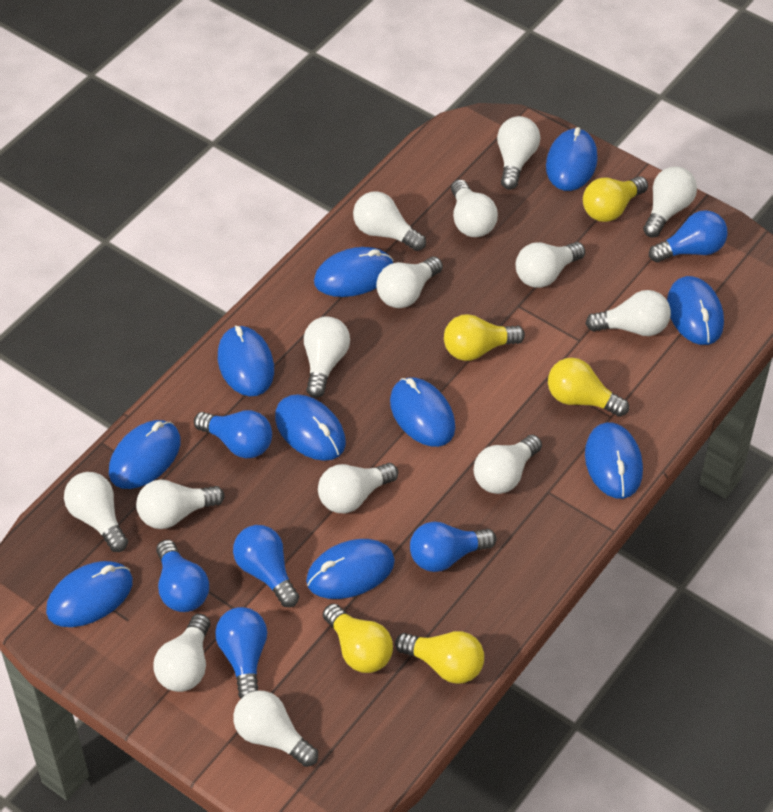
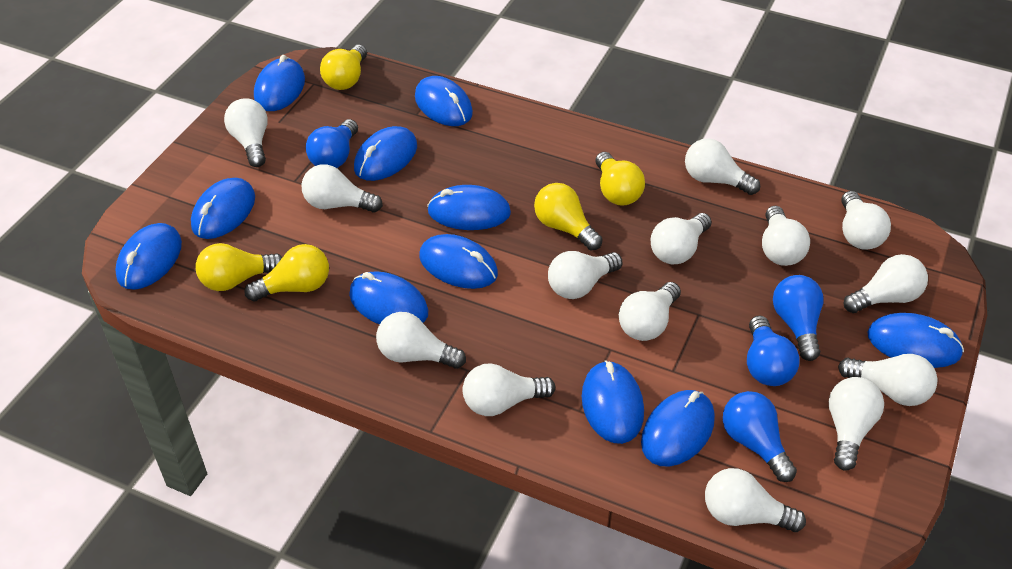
blue light bulb: 6 -> 4
blue mouse: 10 -> 11

